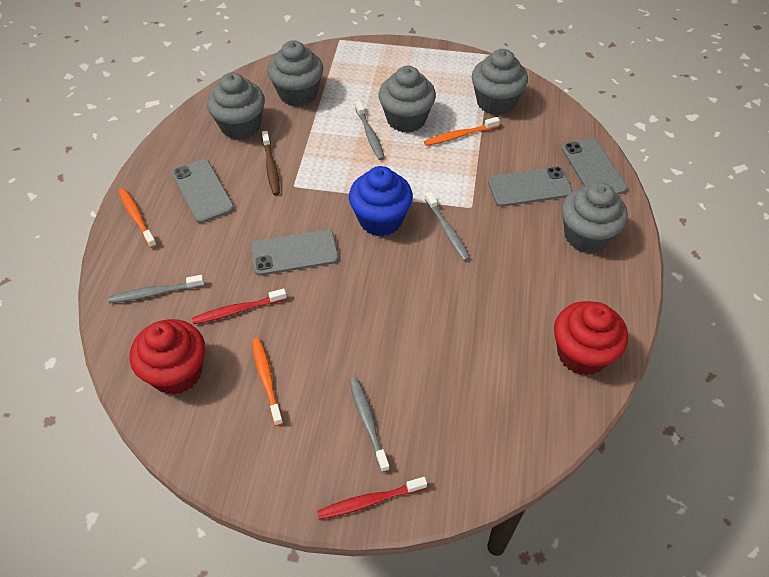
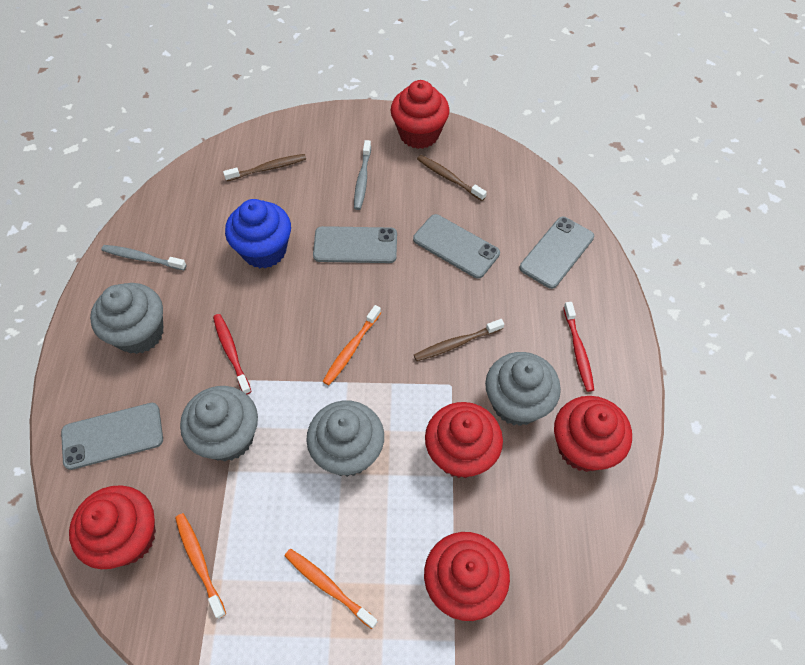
brown toothbrush: 1 -> 3
grey cupcake: 5 -> 4
grey toothbrush: 4 -> 2
red cupcake: 2 -> 5

